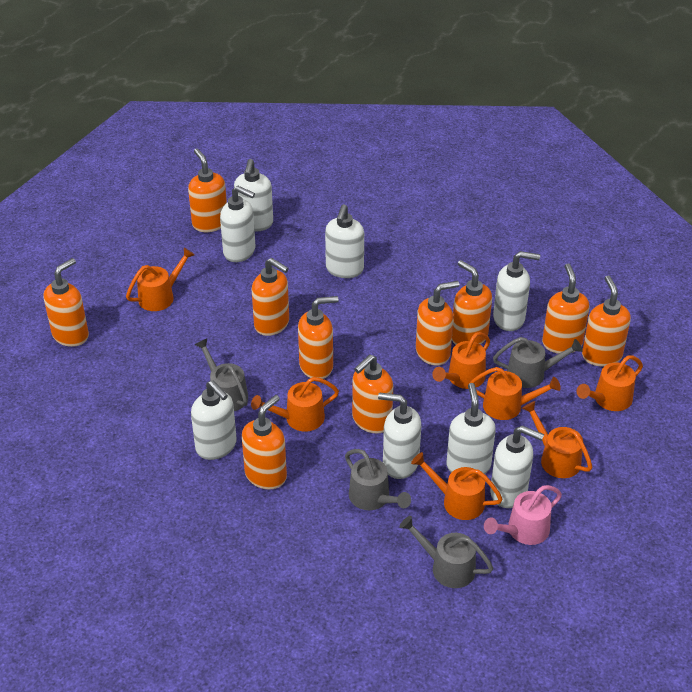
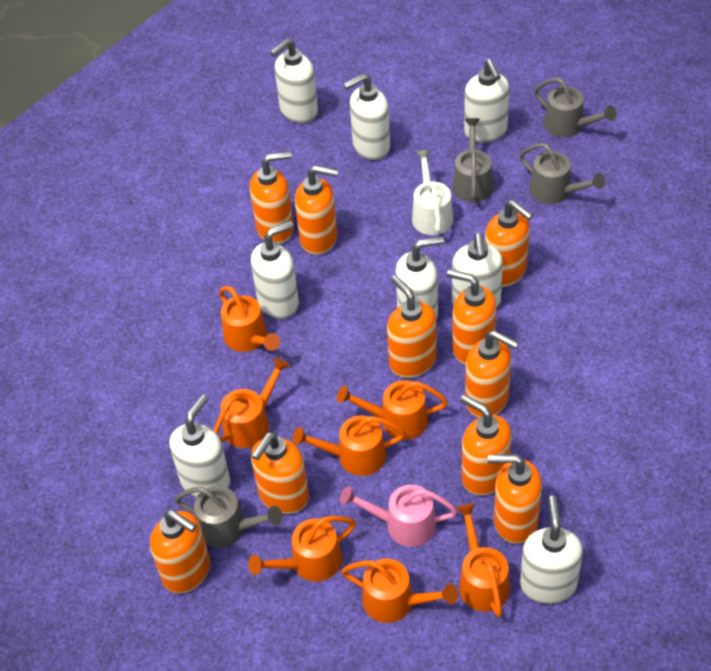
white watering can: 0 -> 1

